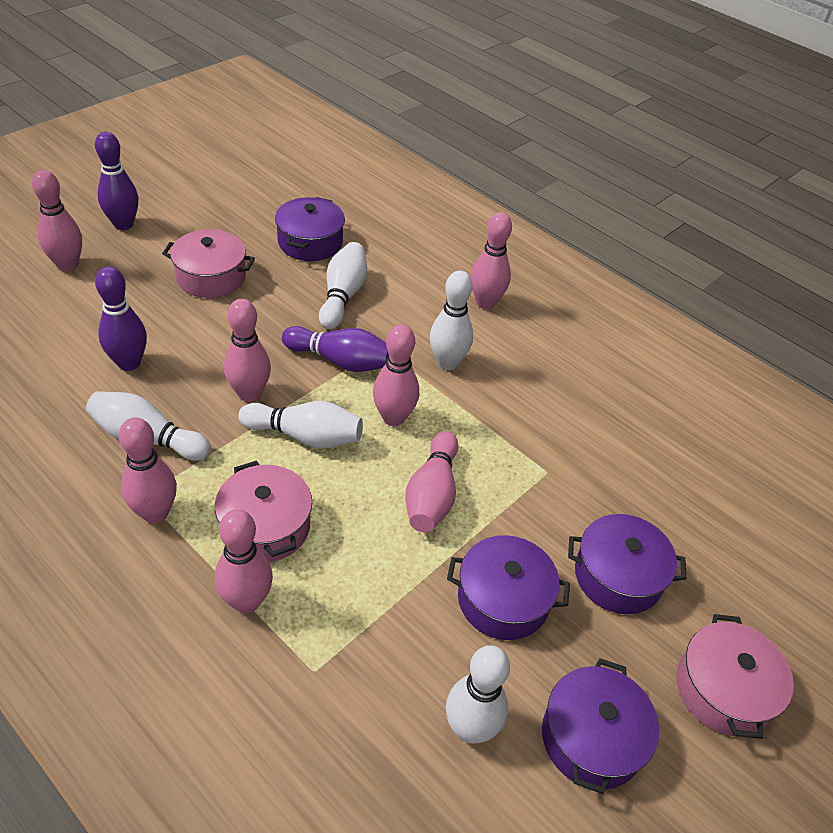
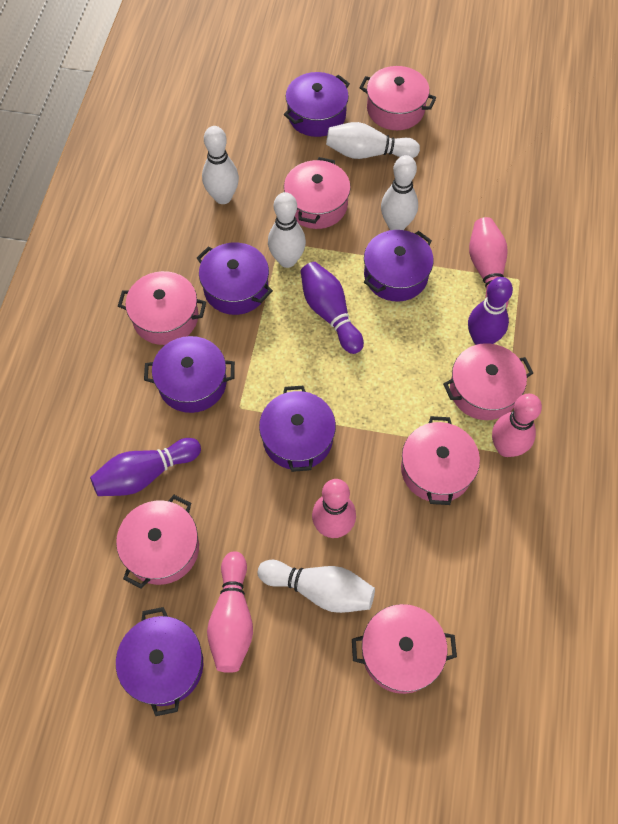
pink bowling pin: 7 -> 4
pink pot: 3 -> 7
purple pot: 4 -> 6

